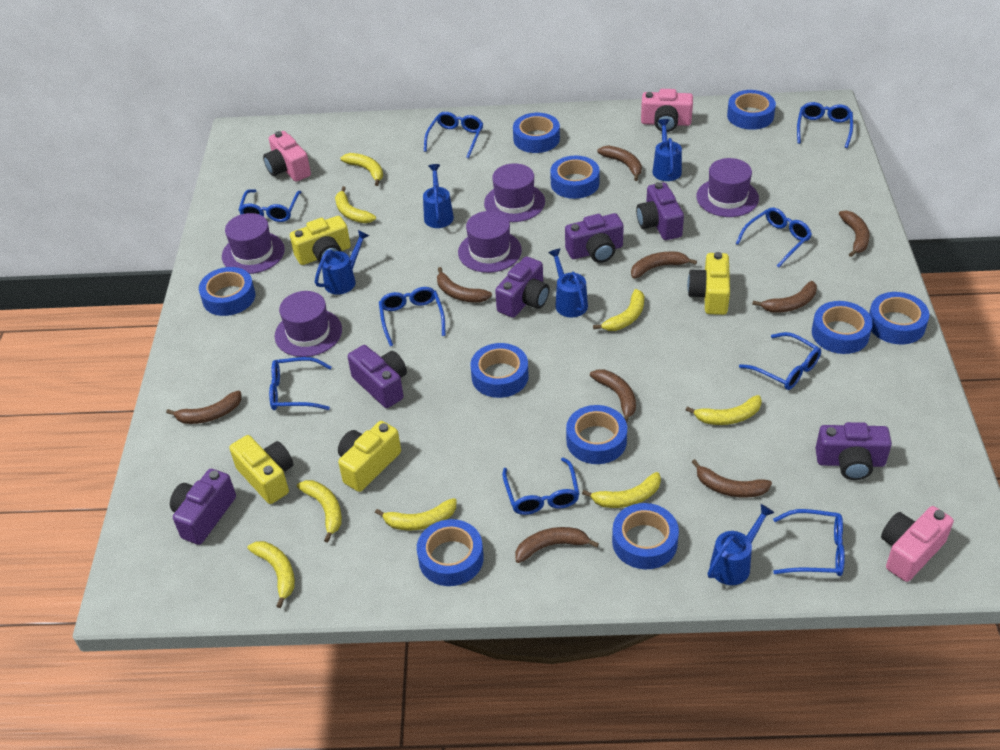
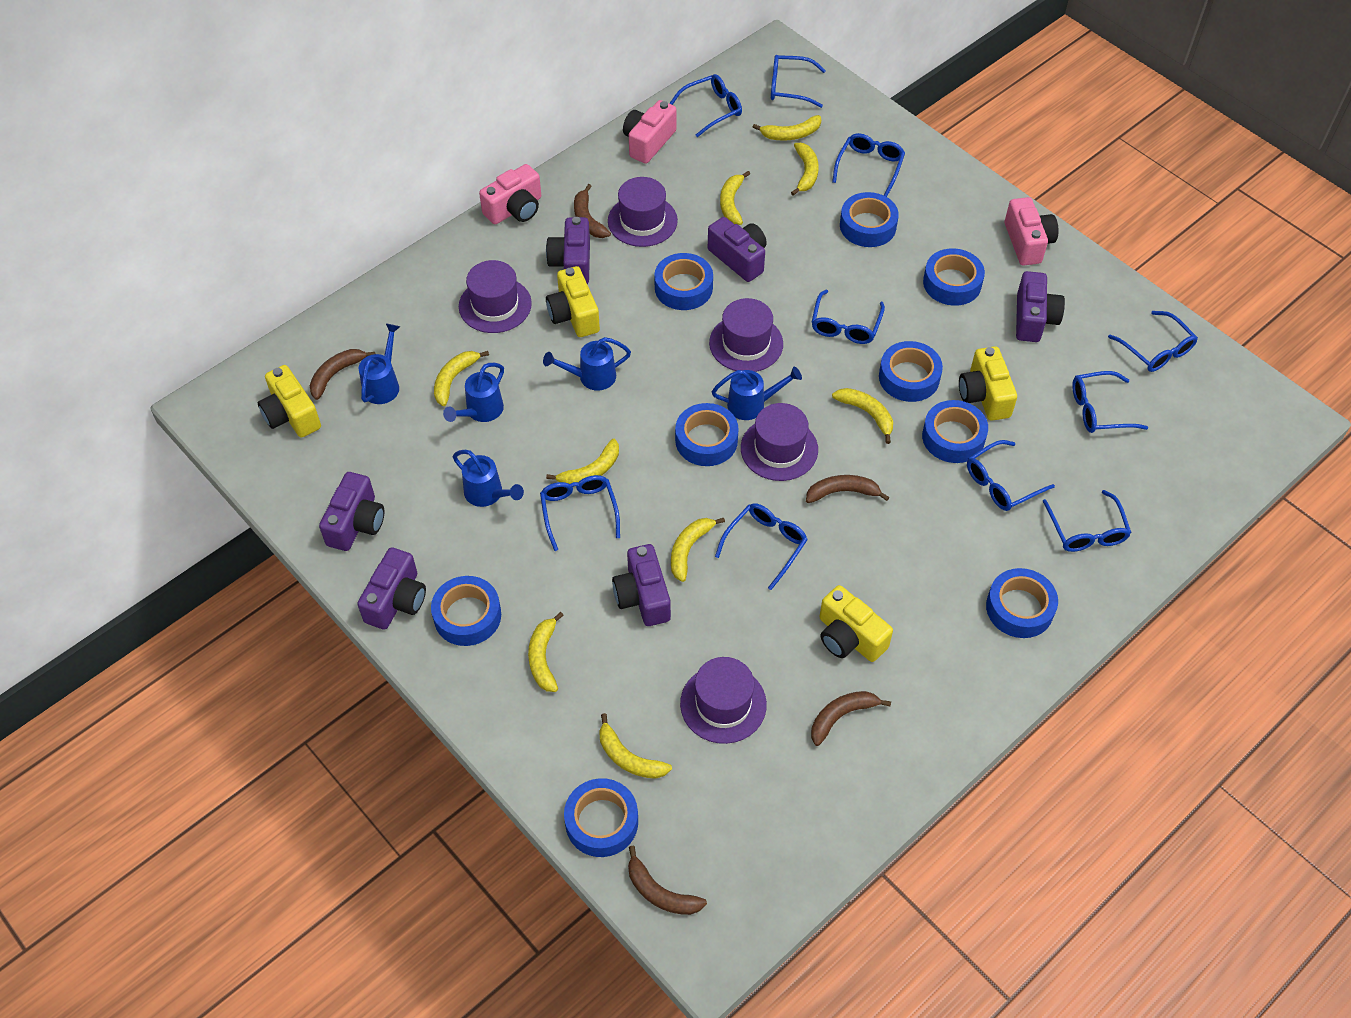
blue glasses: 9 -> 10
blue tape: 10 -> 9
brown banana: 9 -> 5
yellow banana: 8 -> 9

